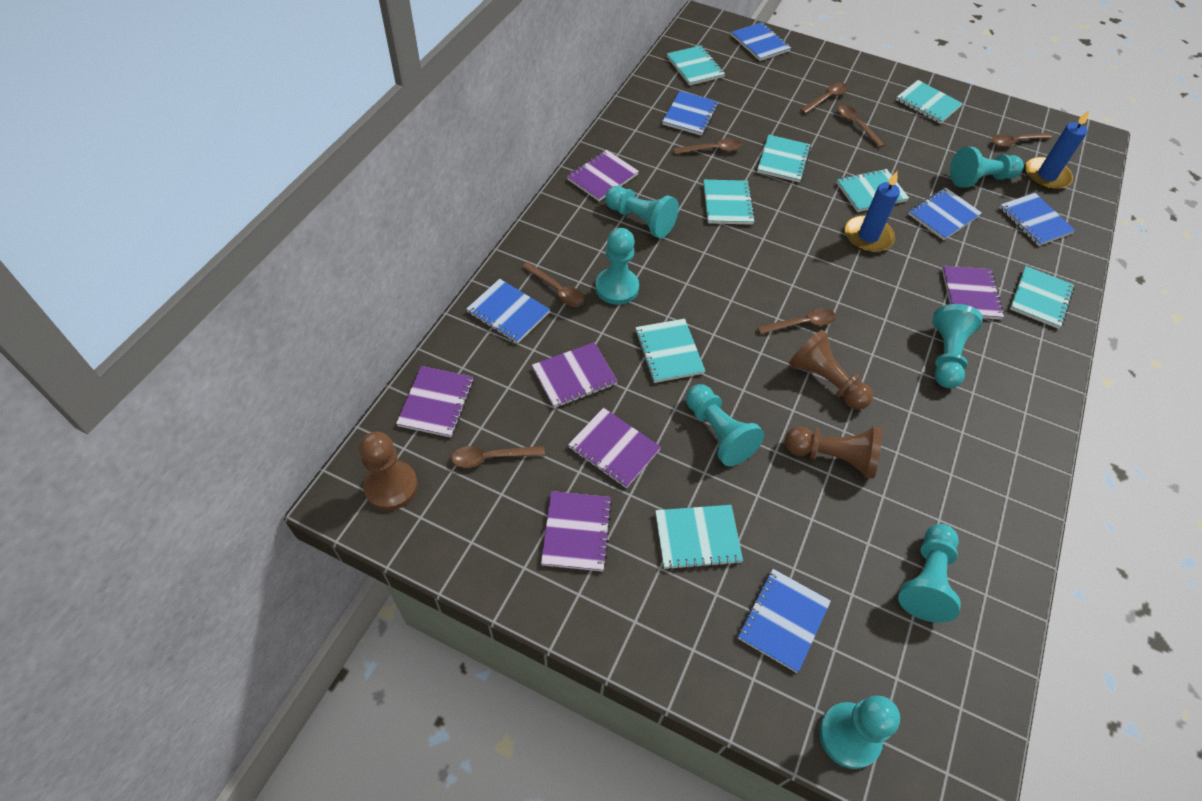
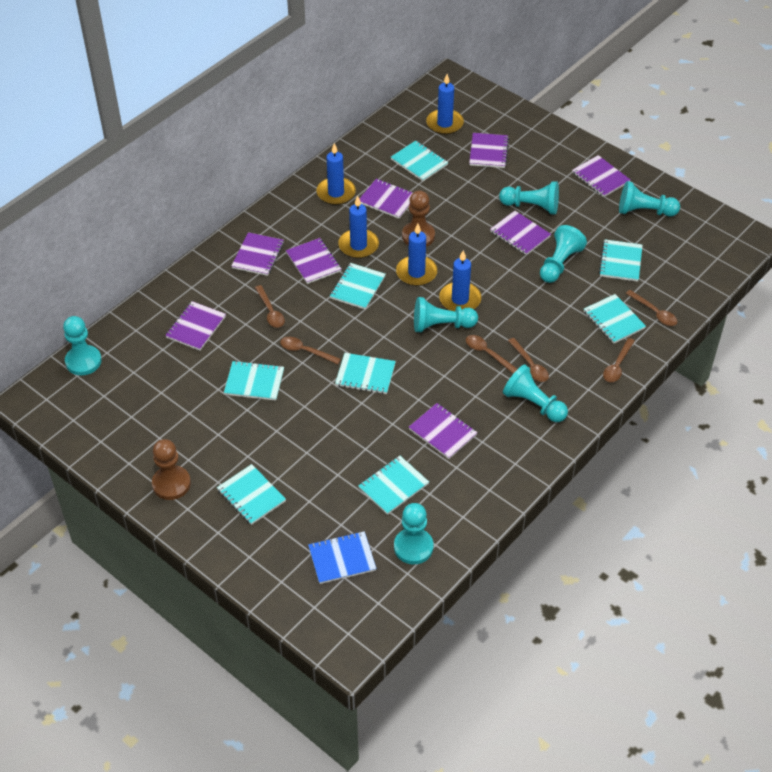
blue candle: 2 -> 5
blue notebook: 6 -> 1
brown pawn: 3 -> 2
brown spoon: 7 -> 6
purple notebook: 6 -> 8

